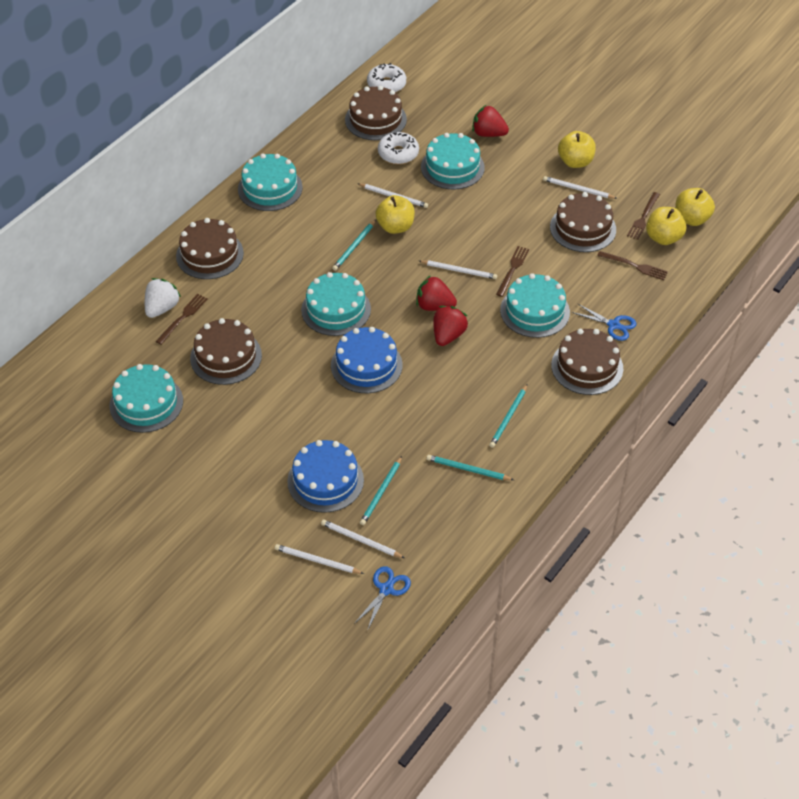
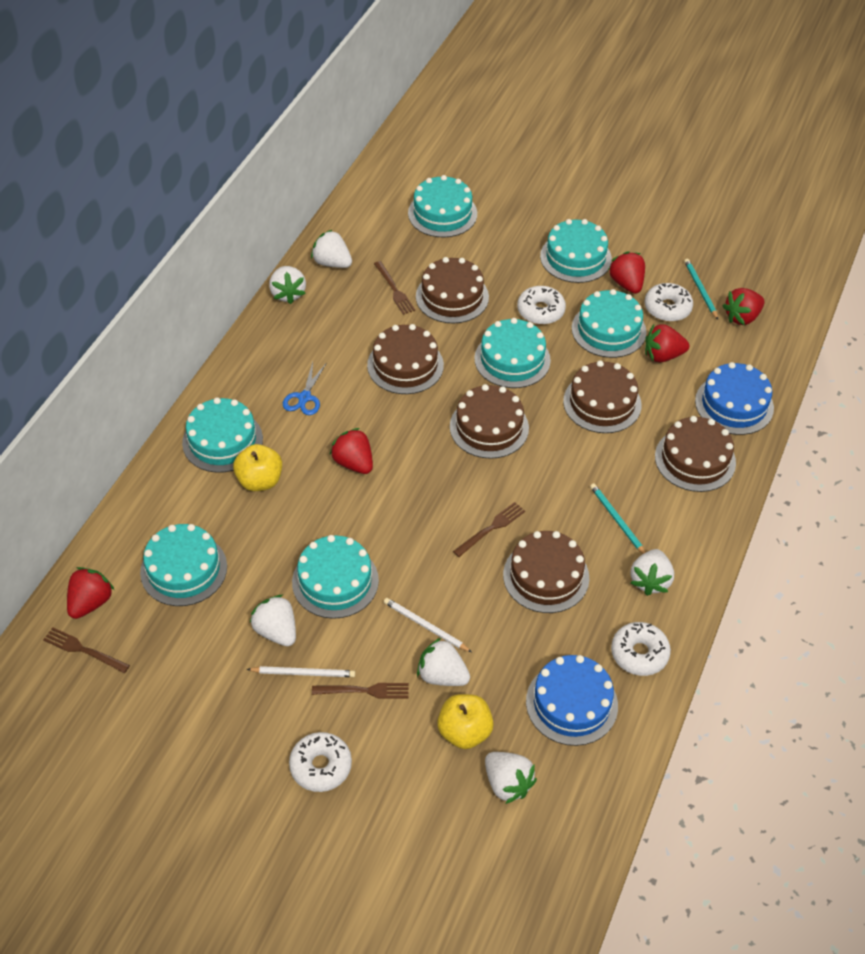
blue scissors: 2 -> 1
brown cake: 5 -> 6
red strawberry: 3 -> 5
turquoise cake: 5 -> 7
turquoise pencil: 4 -> 2
white donut: 2 -> 4
white pencil: 5 -> 2
white strawberry: 1 -> 6
yellow apple: 4 -> 2

